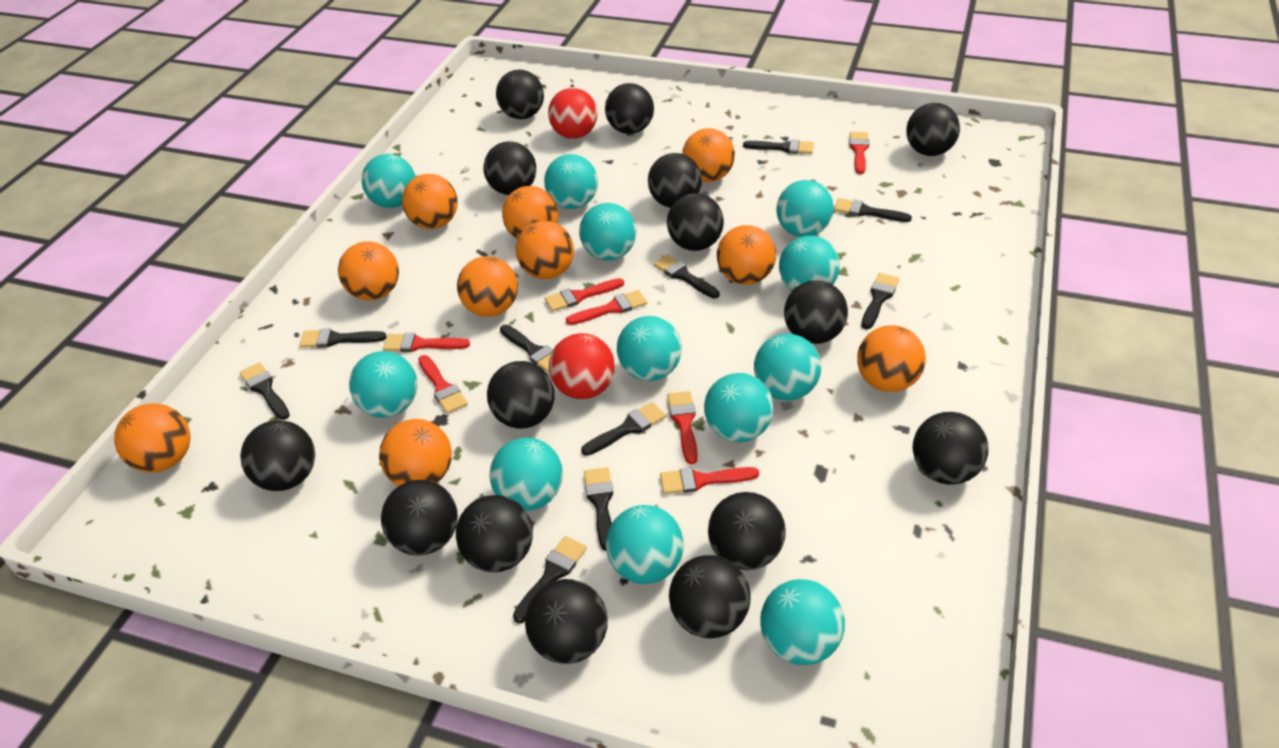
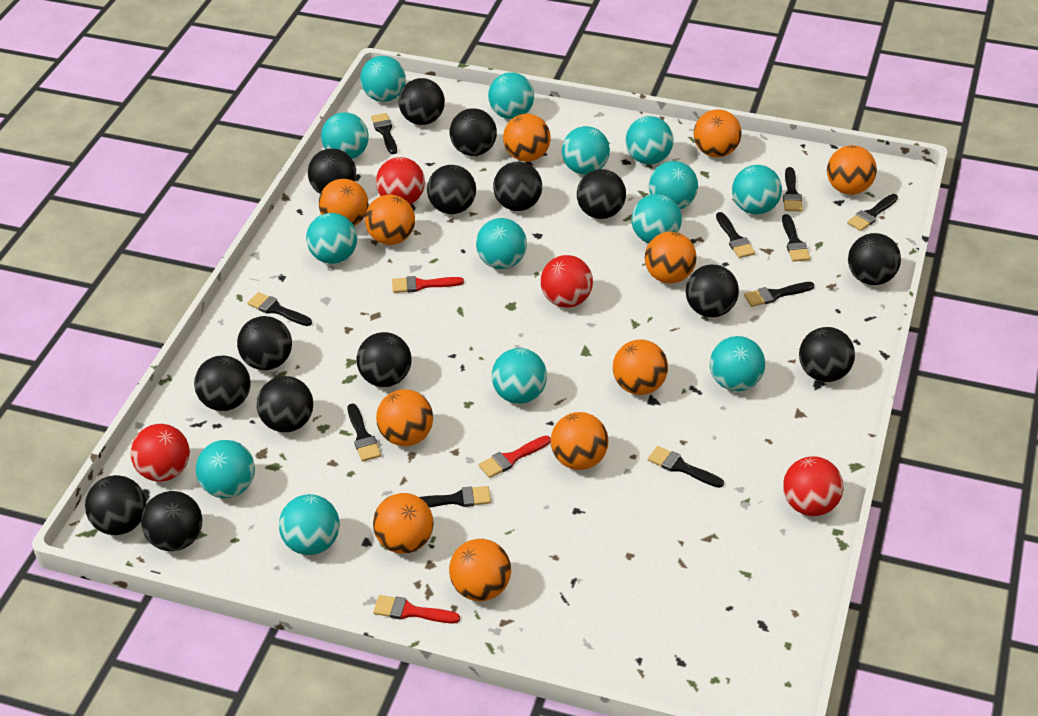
orange ball: 10 -> 11
red ball: 2 -> 4
red brush: 7 -> 3
turquoise ball: 12 -> 14

